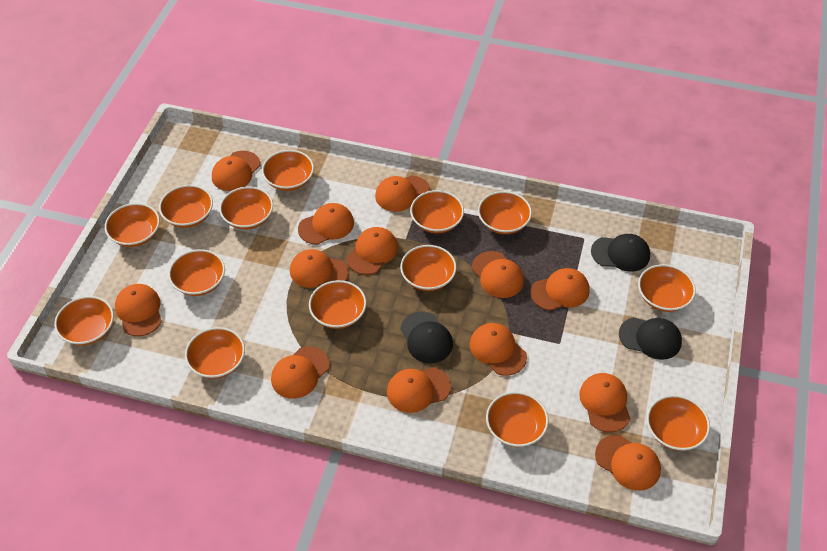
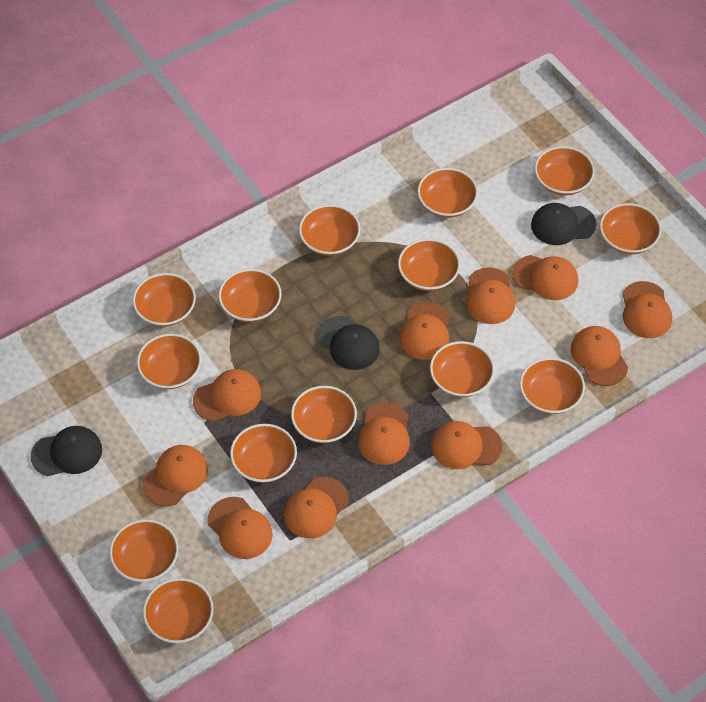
orange cap: 13 -> 11

